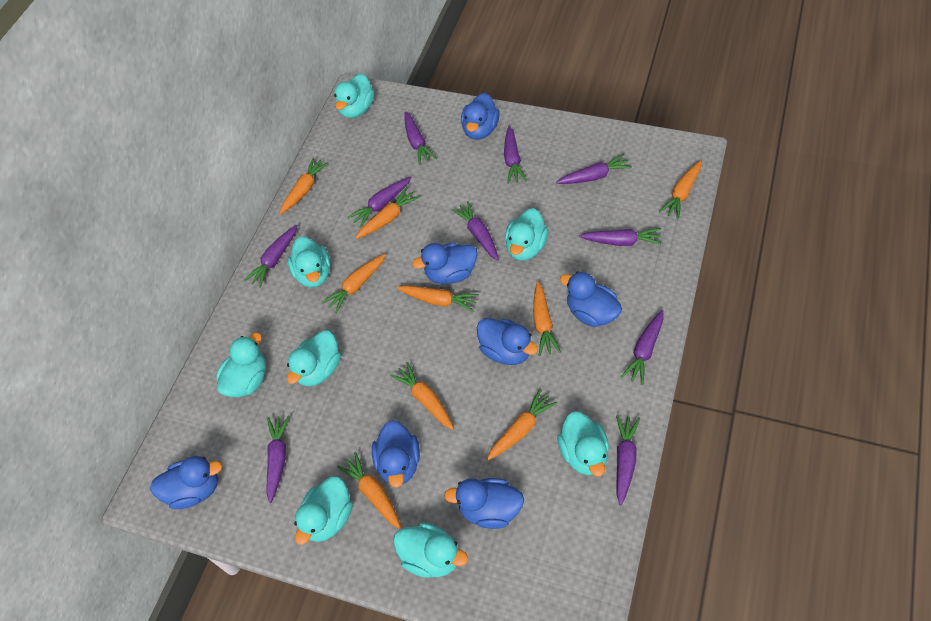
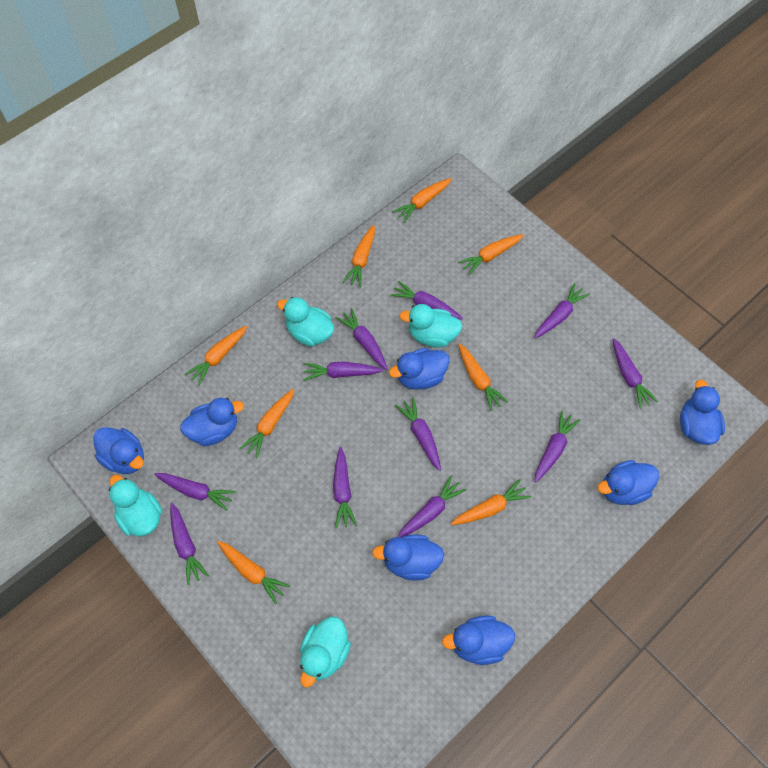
orange carrot: 9 -> 8
purple carrot: 10 -> 11
turquoise duck: 8 -> 4

